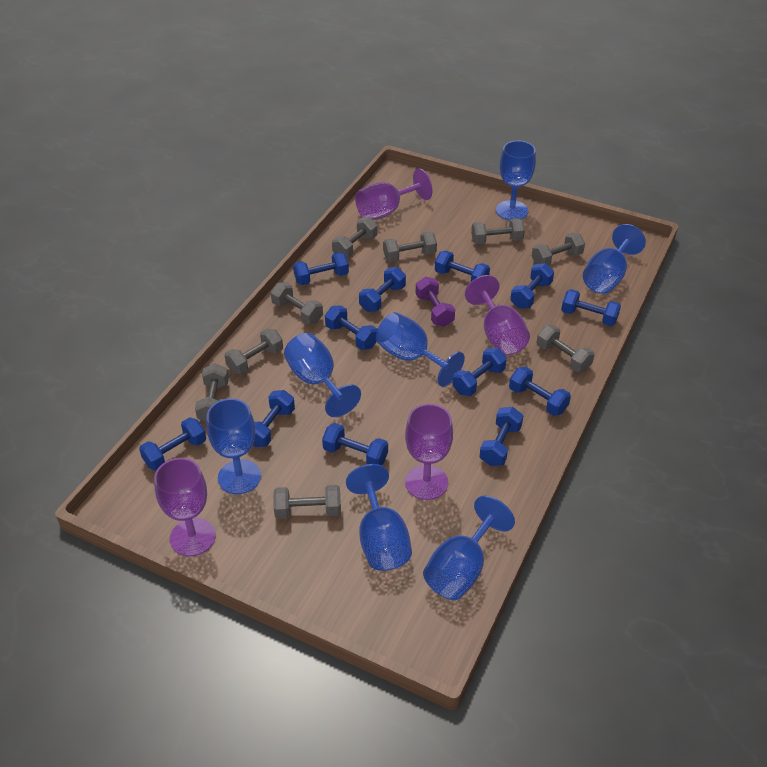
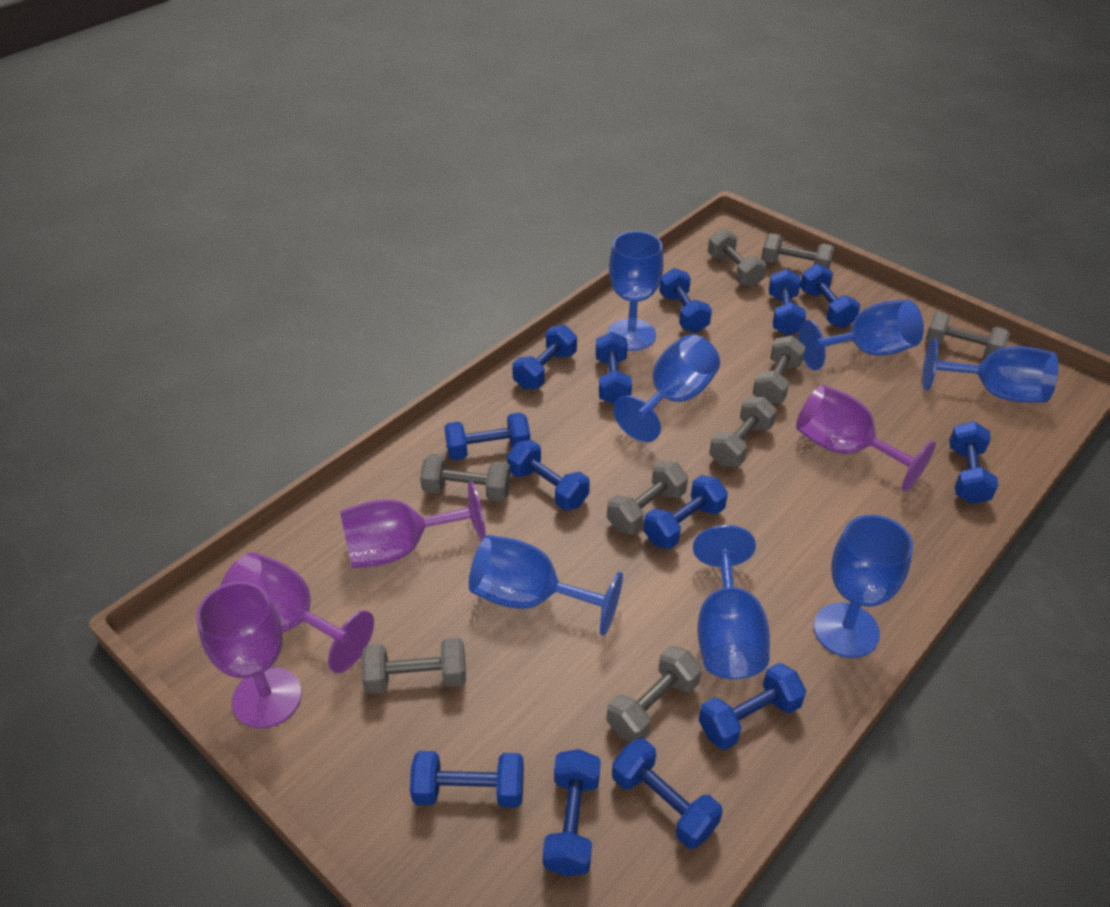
blue dumbbell: 12 -> 13
purple dumbbell: 1 -> 0

